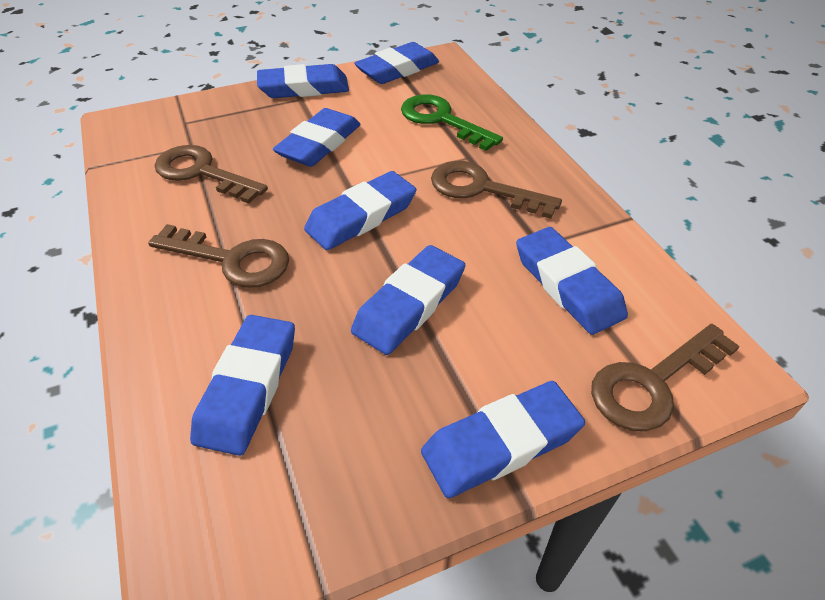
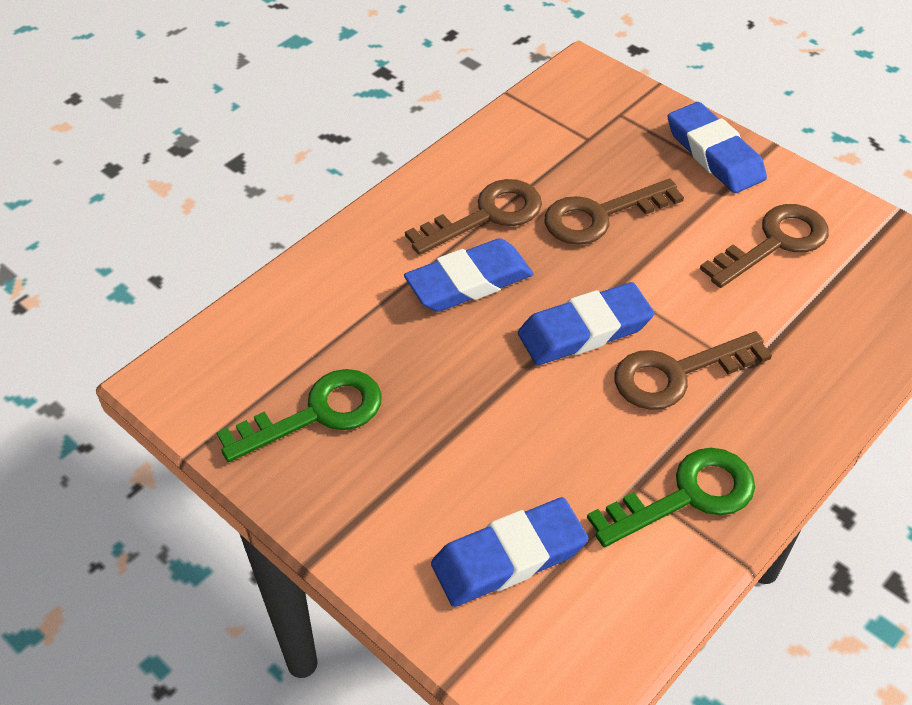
blue eraser: 8 -> 4
green key: 1 -> 2

